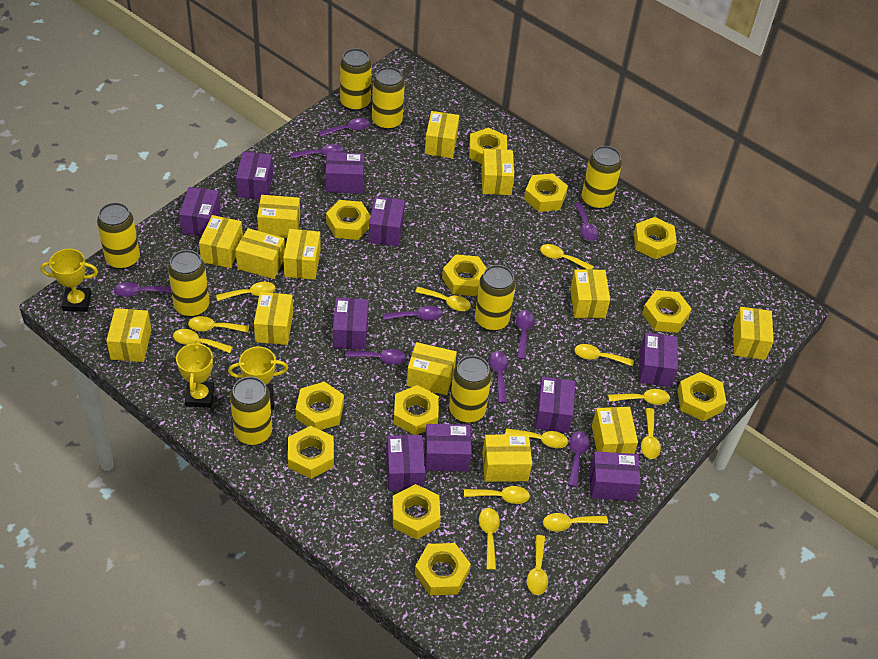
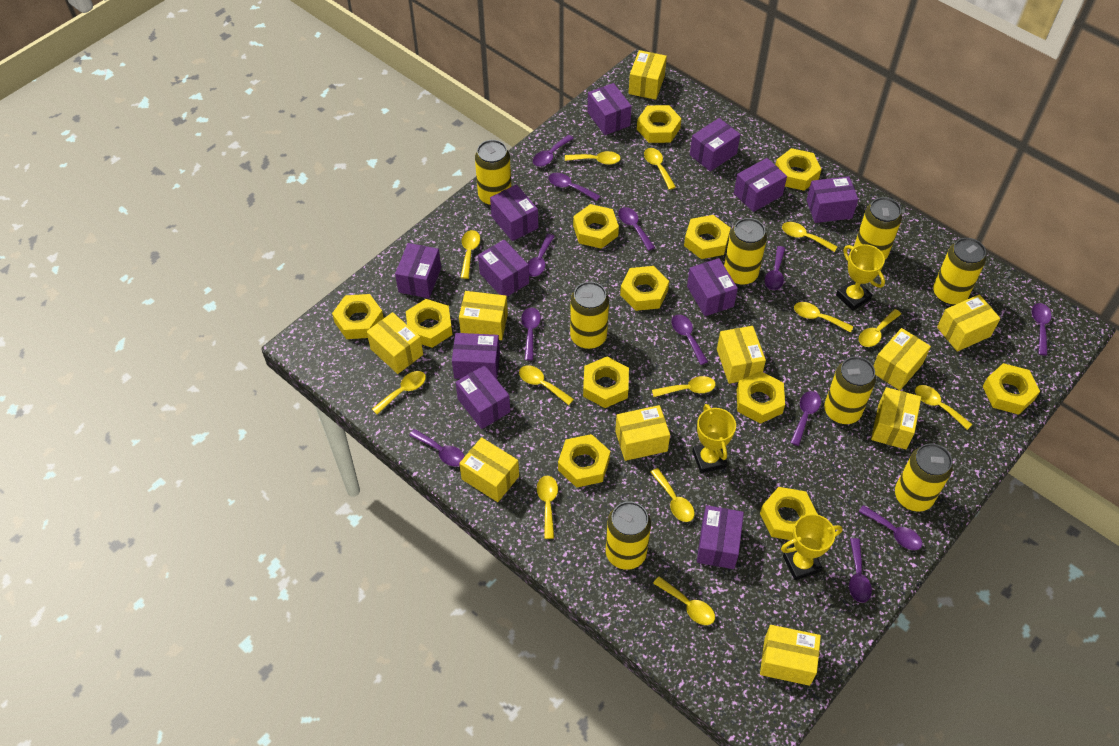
purple box: 10 -> 11
purple spoon: 9 -> 12
yellow box: 13 -> 10

